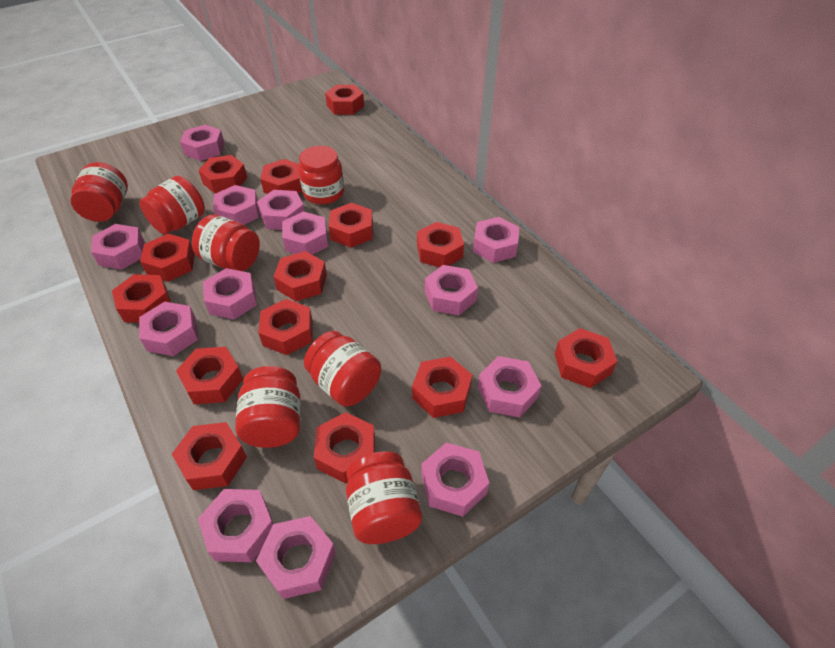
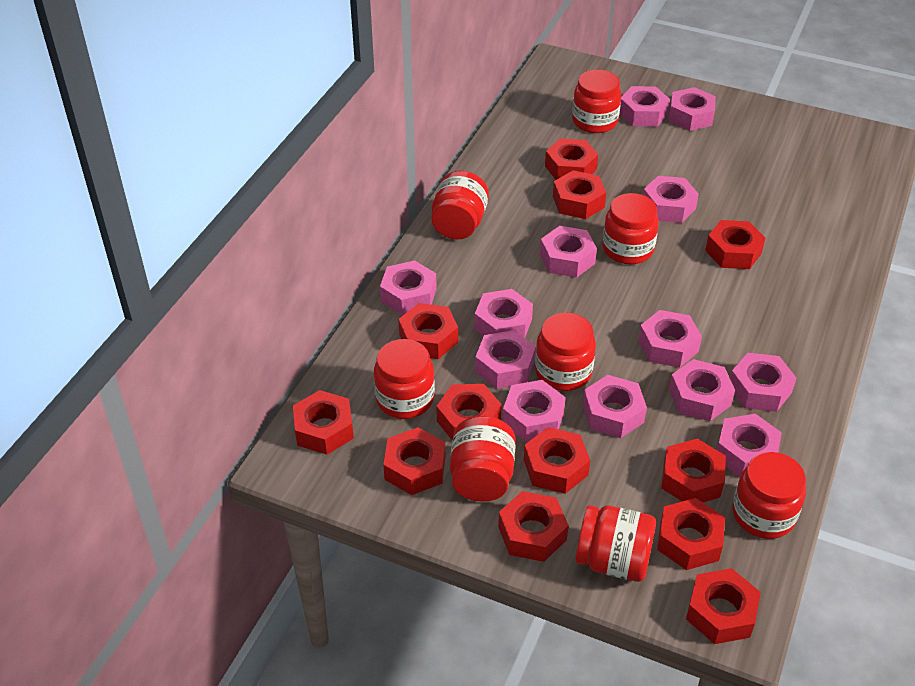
red jar: 7 -> 8
red nut: 14 -> 12

